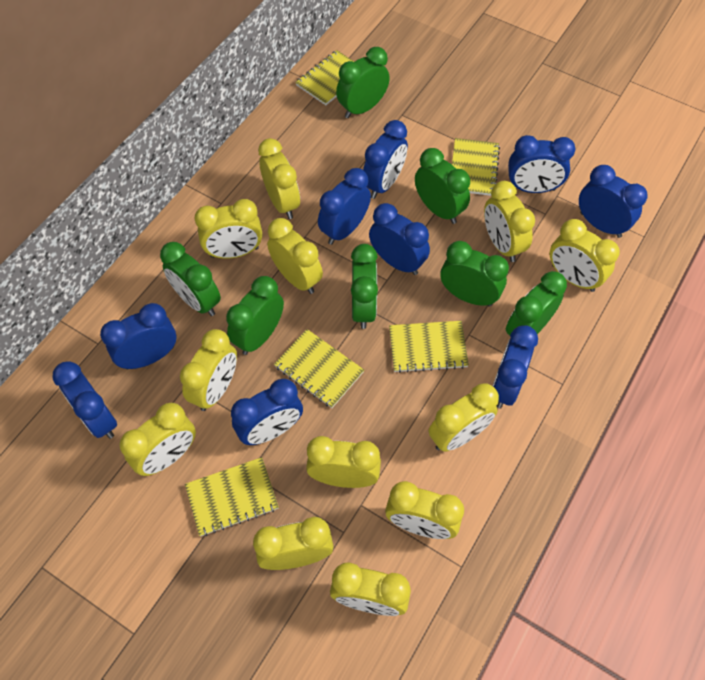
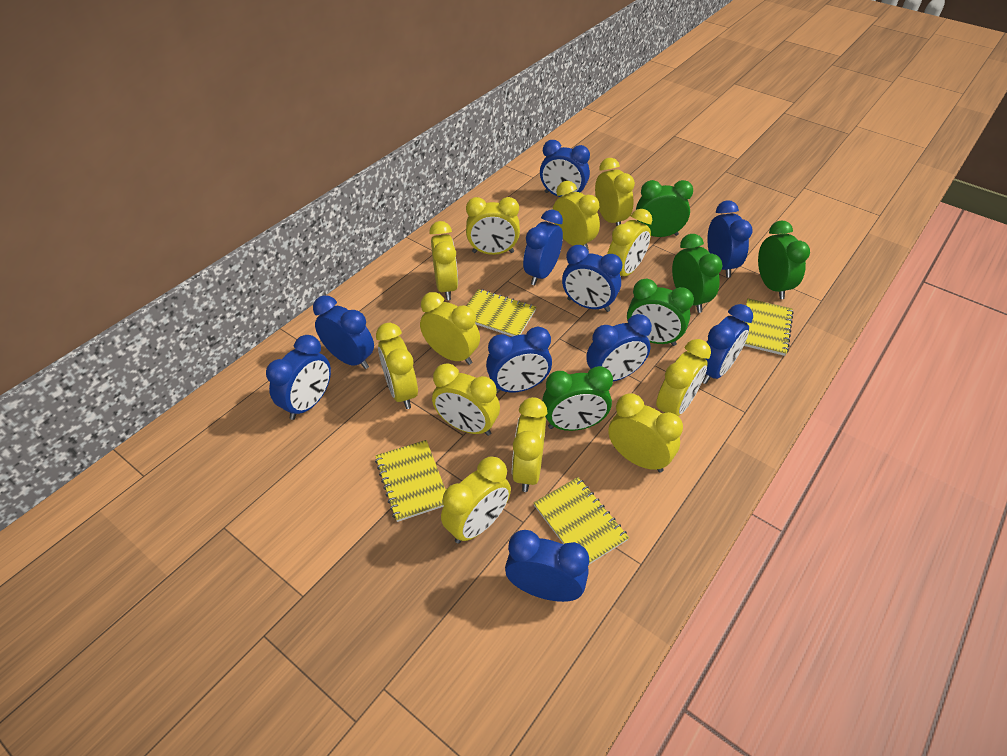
blue clock: 9 -> 10
green clock: 7 -> 5
yellow notebook: 5 -> 4

